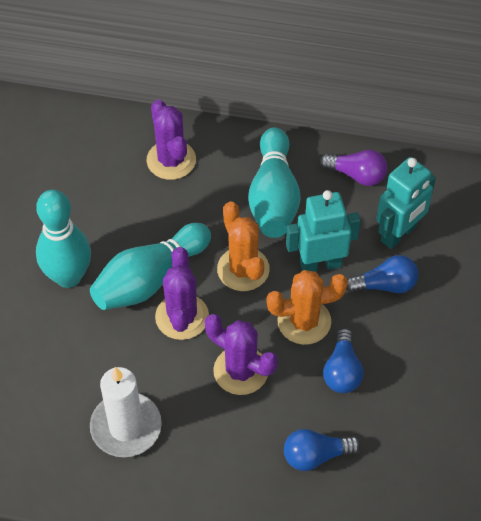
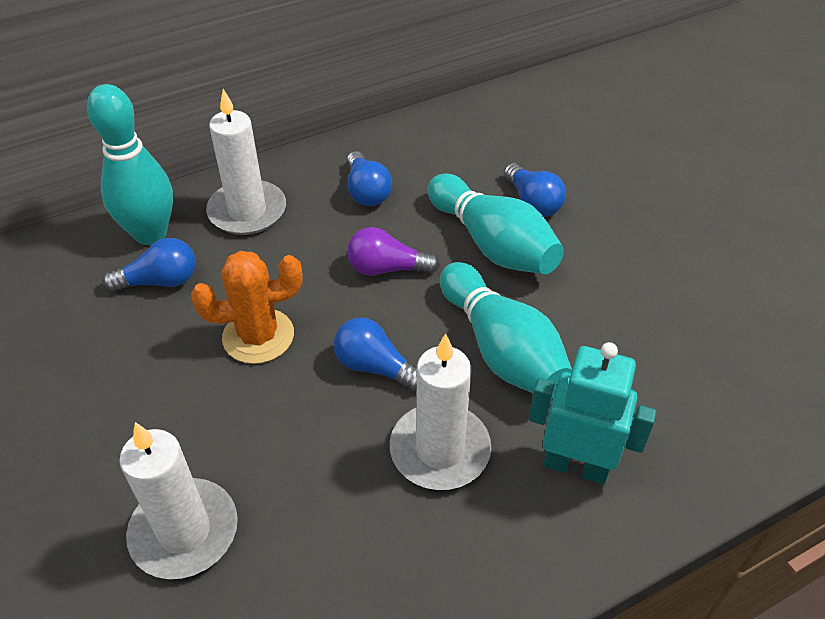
blue light bulb: 3 -> 4
orange cactus: 2 -> 1
purple cactus: 3 -> 0
turquoise robot: 2 -> 1
white candle: 1 -> 3

